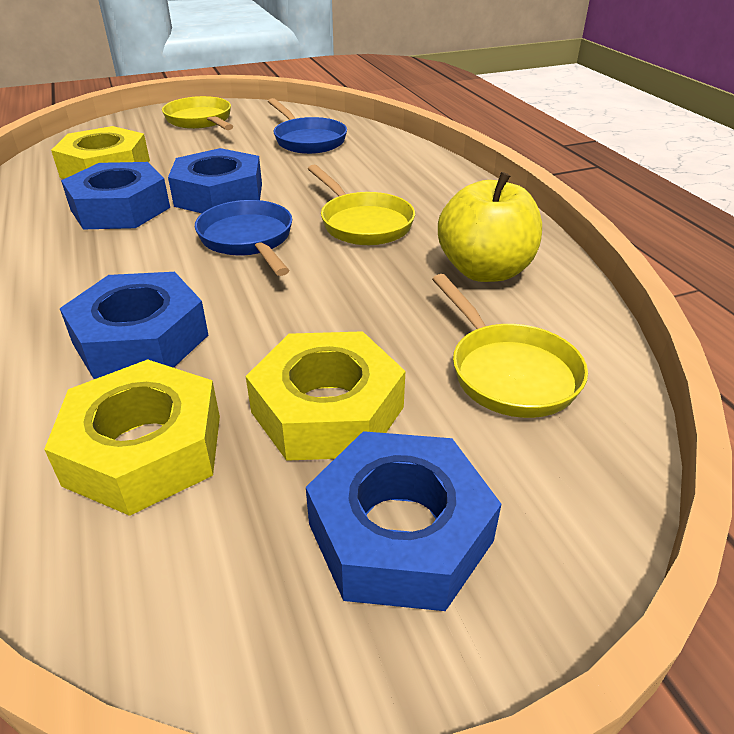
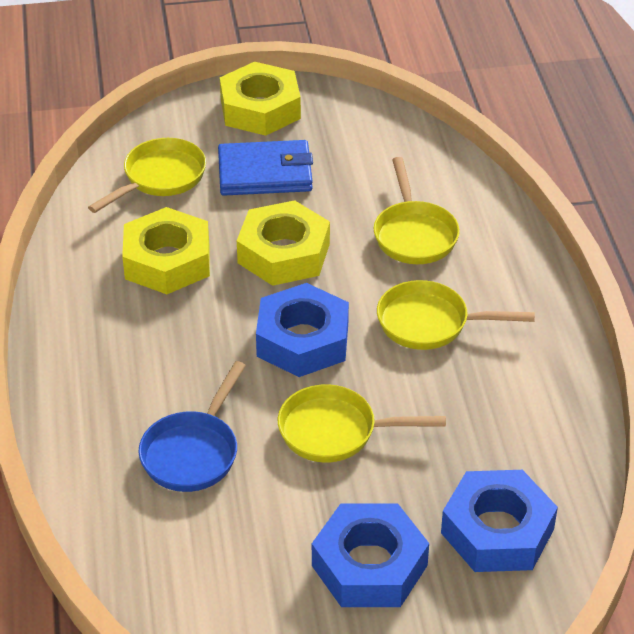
blue nut: 4 -> 3
blue pan: 2 -> 1
blue wallet: 0 -> 1
yellow apple: 1 -> 0
yellow pan: 3 -> 4

